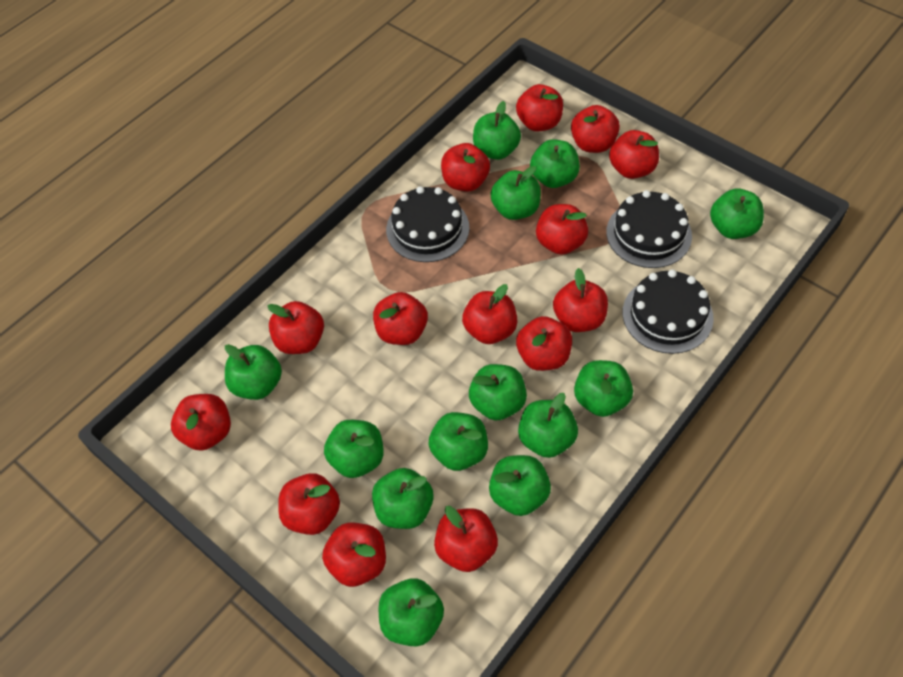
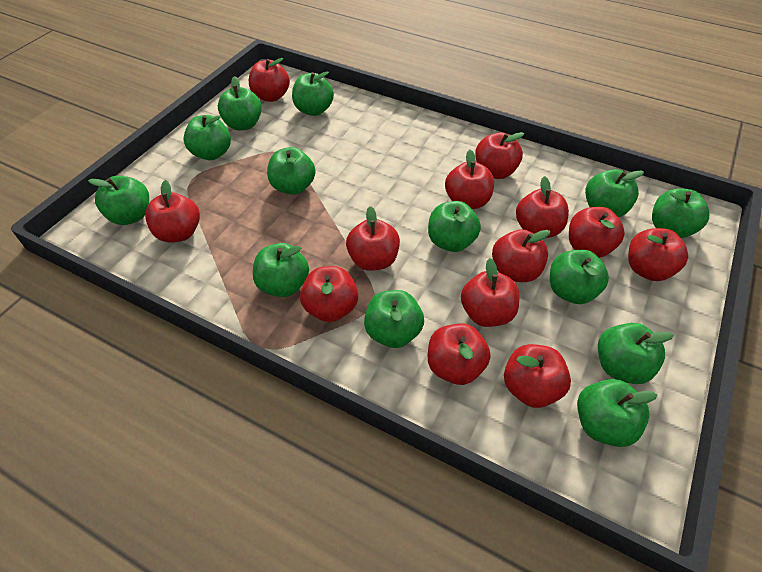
black cake: 3 -> 0
red apple: 14 -> 13

